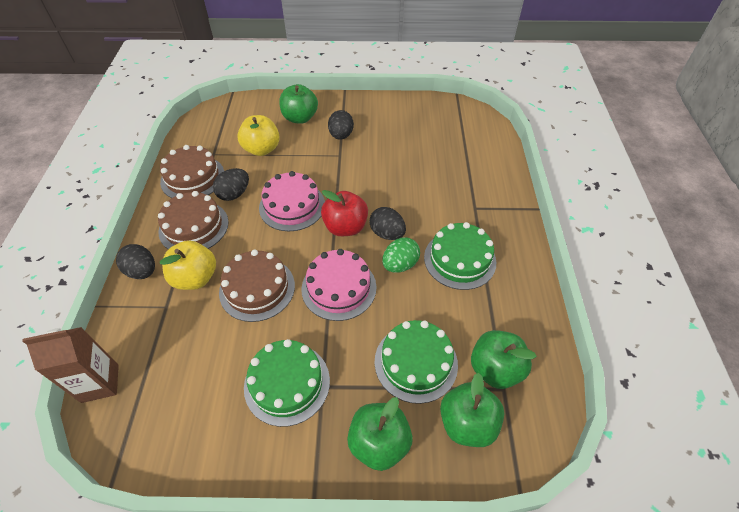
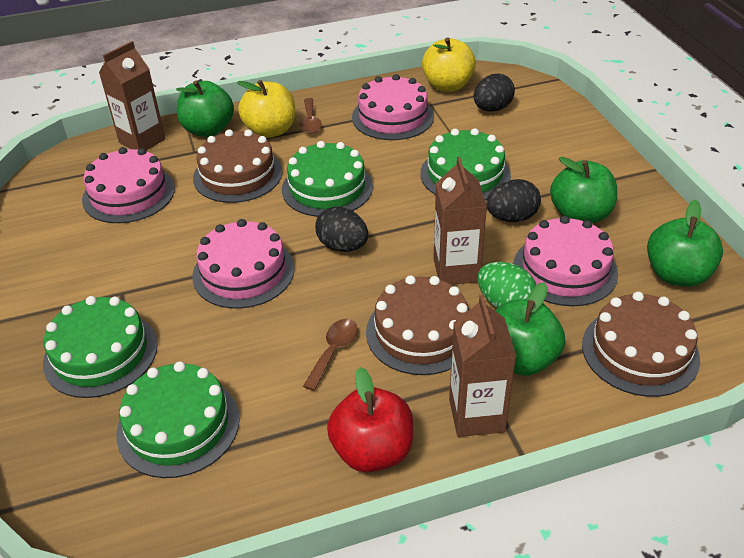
black egg: 4 -> 3
brown carton: 1 -> 3
brown spoon: 0 -> 2
green cake: 3 -> 4
pink cake: 2 -> 4

